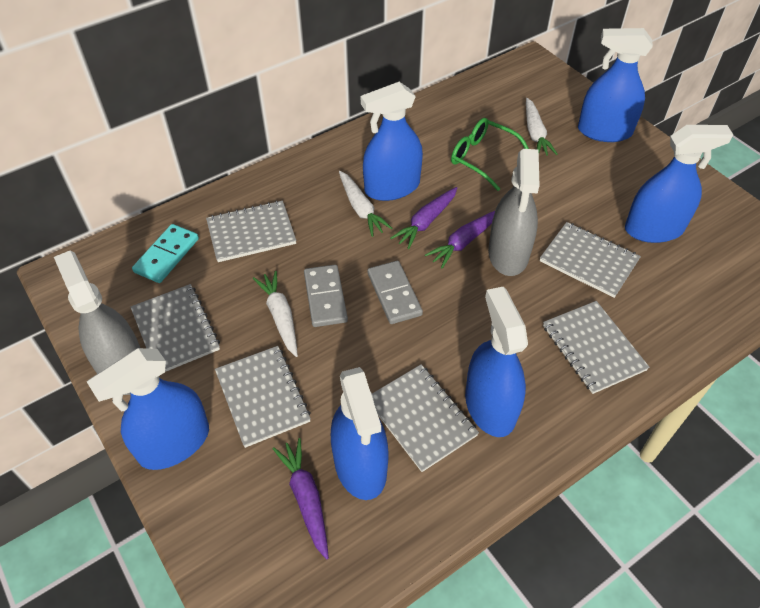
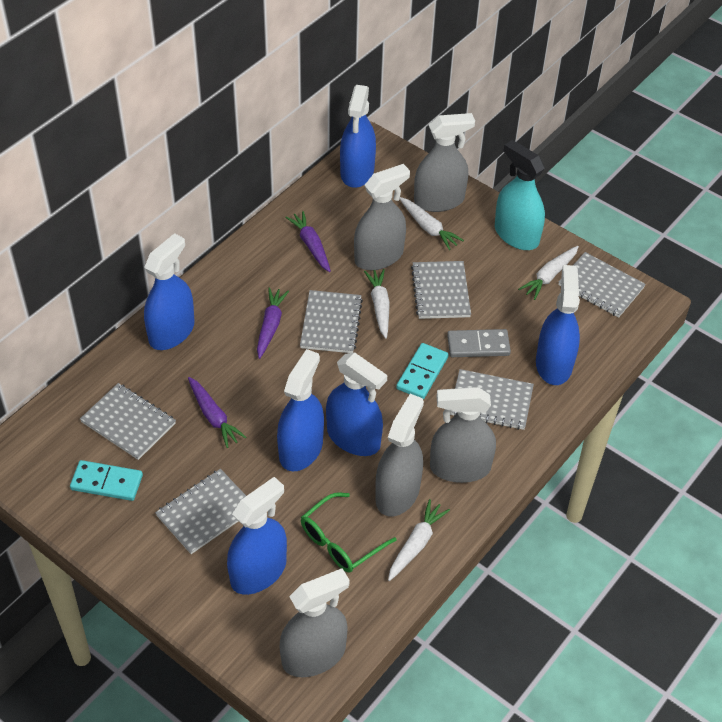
grey domino: 2 -> 1
grey spray bottle: 2 -> 5
turquoise domino: 1 -> 2
turquoise spray bottle: 0 -> 1
white carrot: 3 -> 4

